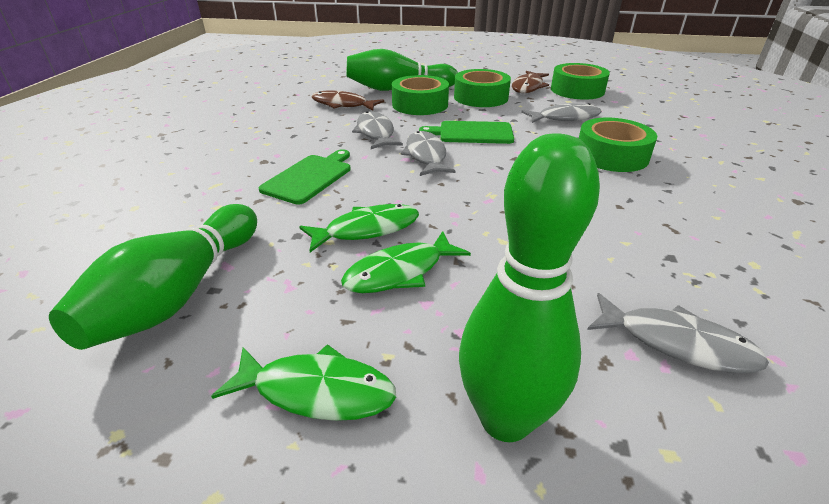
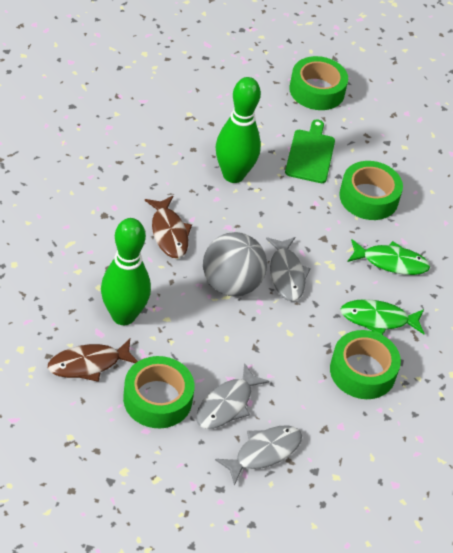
green bowling pin: 3 -> 2
green cutting board: 2 -> 1
green fish: 3 -> 2
grey ball: 0 -> 1
grey fish: 4 -> 3

